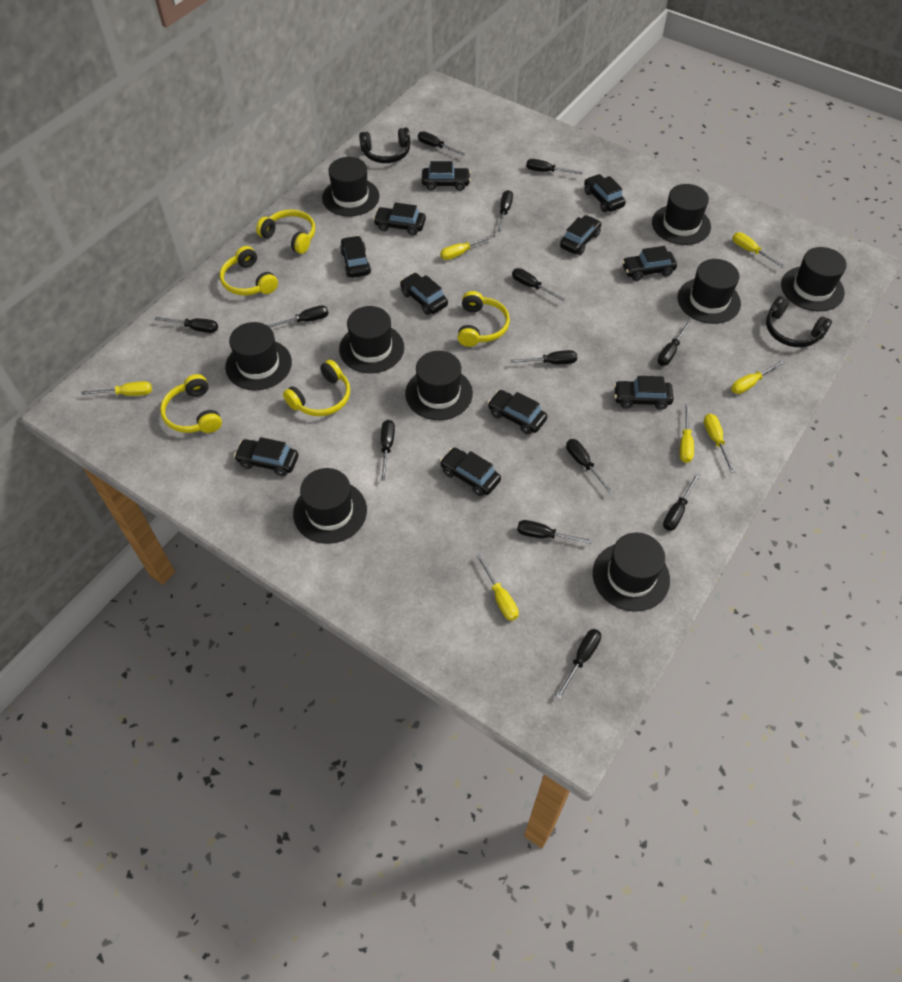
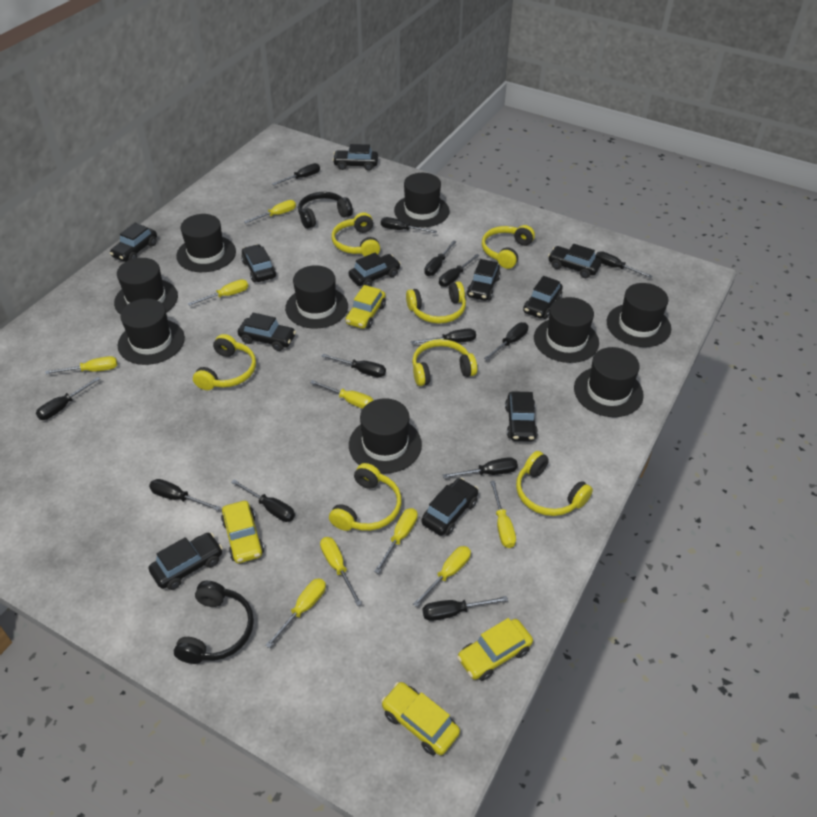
yellow car: 0 -> 4
yellow headphones: 5 -> 7
yellow screwdriver: 7 -> 9

